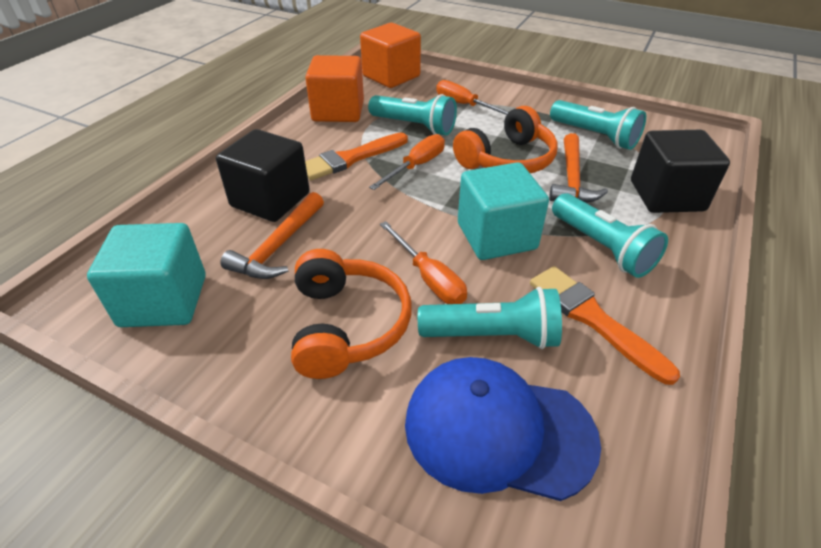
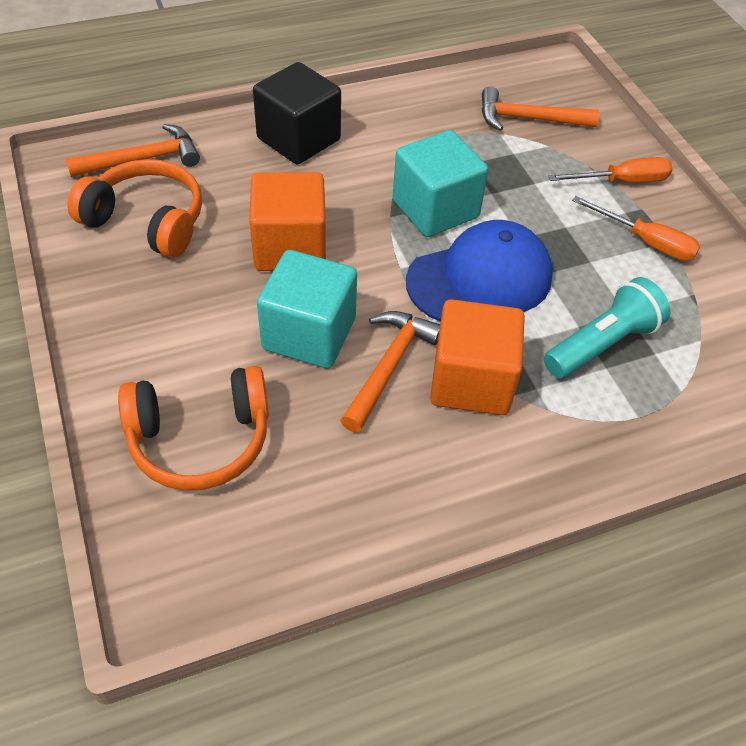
black cube: 2 -> 1
orange brush: 2 -> 0
orange hammer: 2 -> 3
orange screwdriver: 3 -> 2
turquoise flashlight: 4 -> 1

